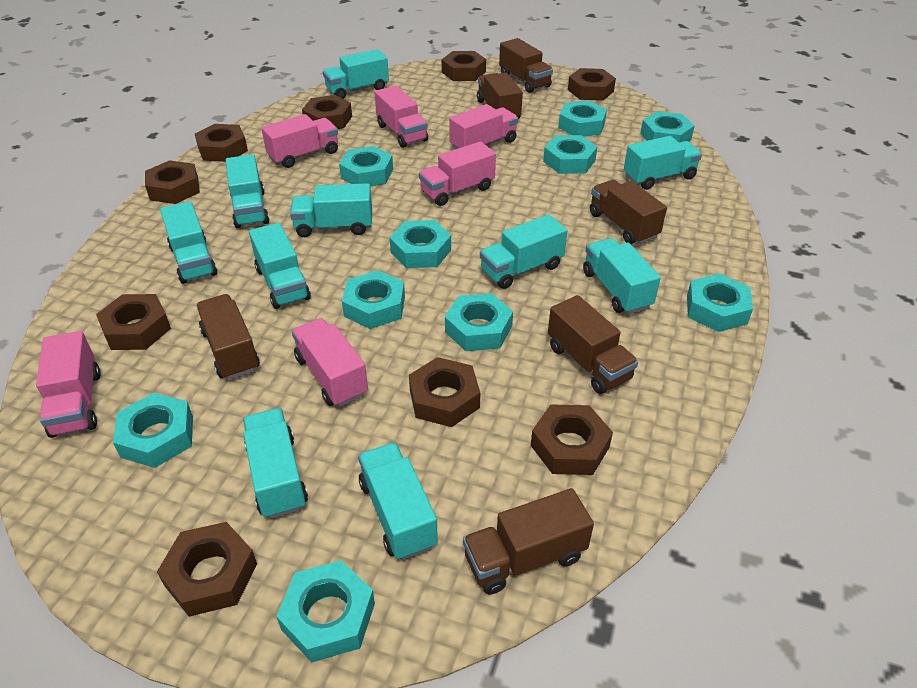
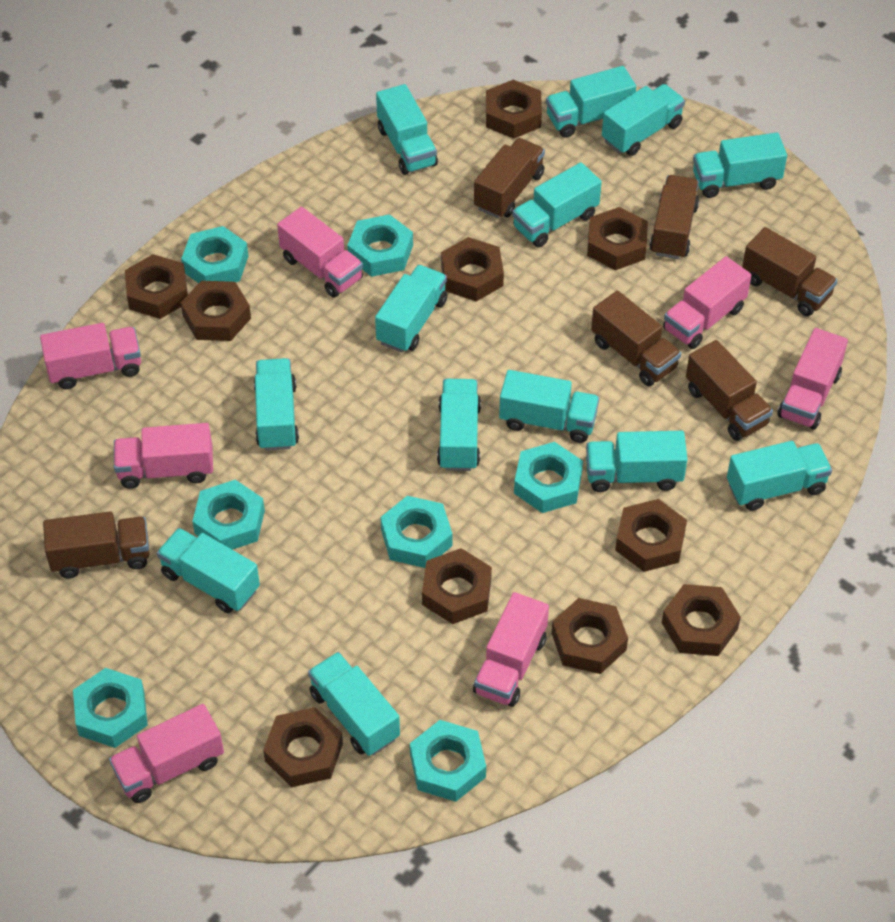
brown nut: 9 -> 10
pink truck: 6 -> 7
turquoise nut: 10 -> 7
turquoise truck: 10 -> 13

